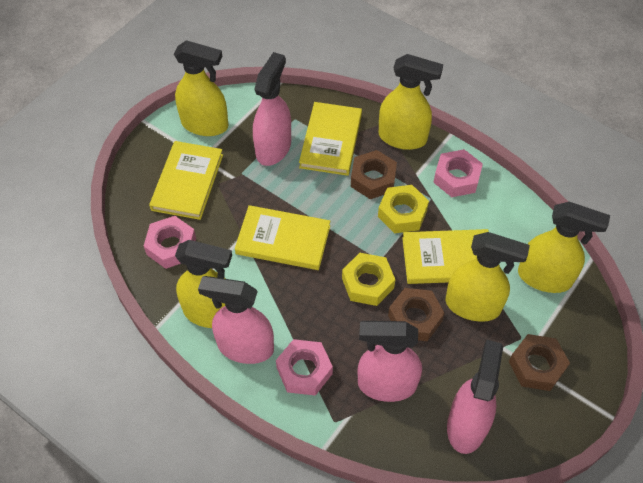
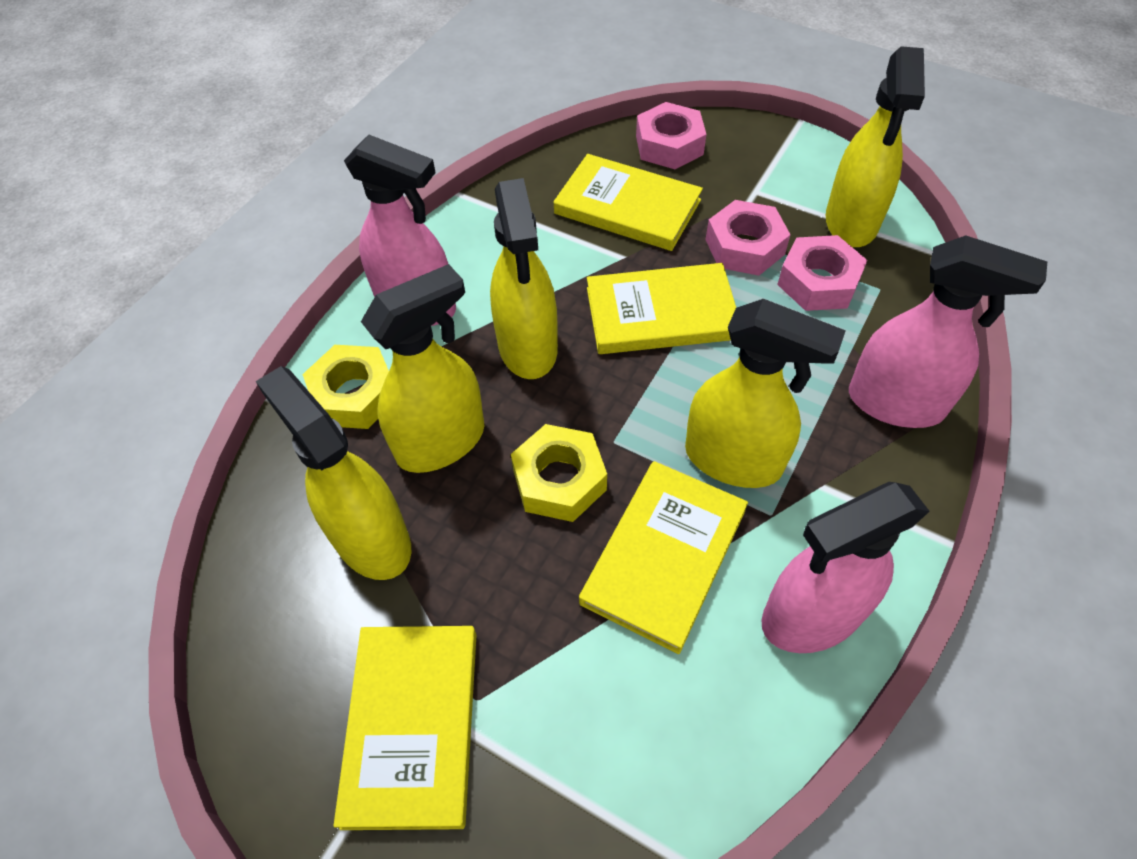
brown nut: 3 -> 0
pink spray bottle: 4 -> 3

